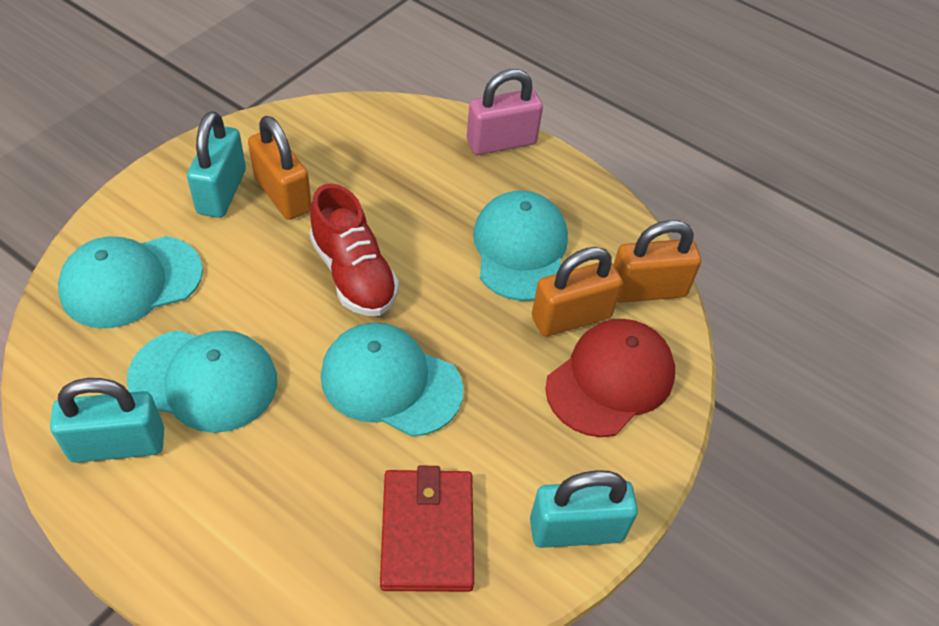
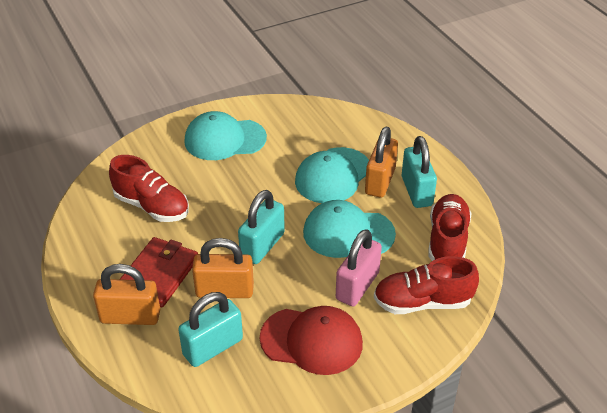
red shoe: 1 -> 3
turquoise cap: 4 -> 3

